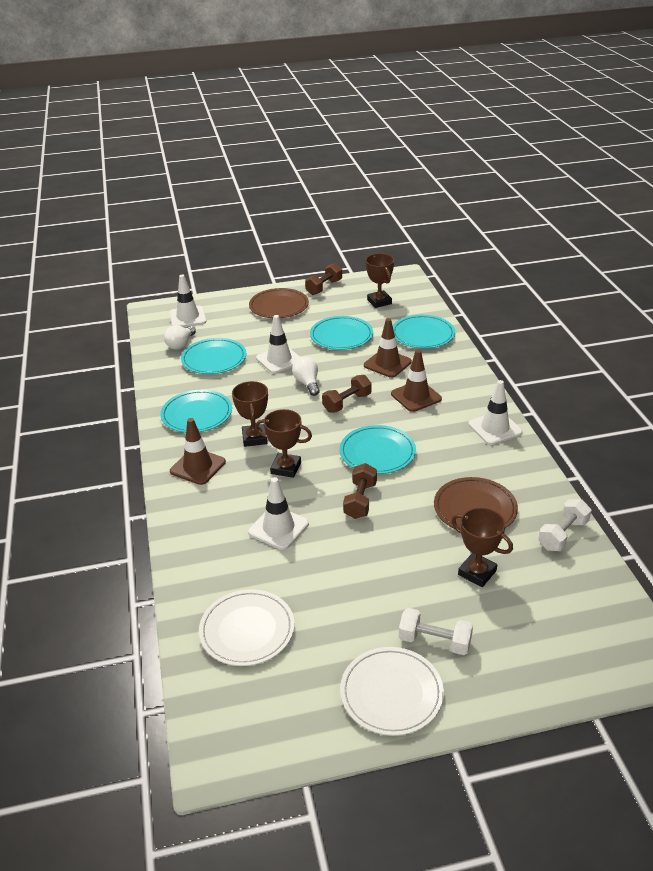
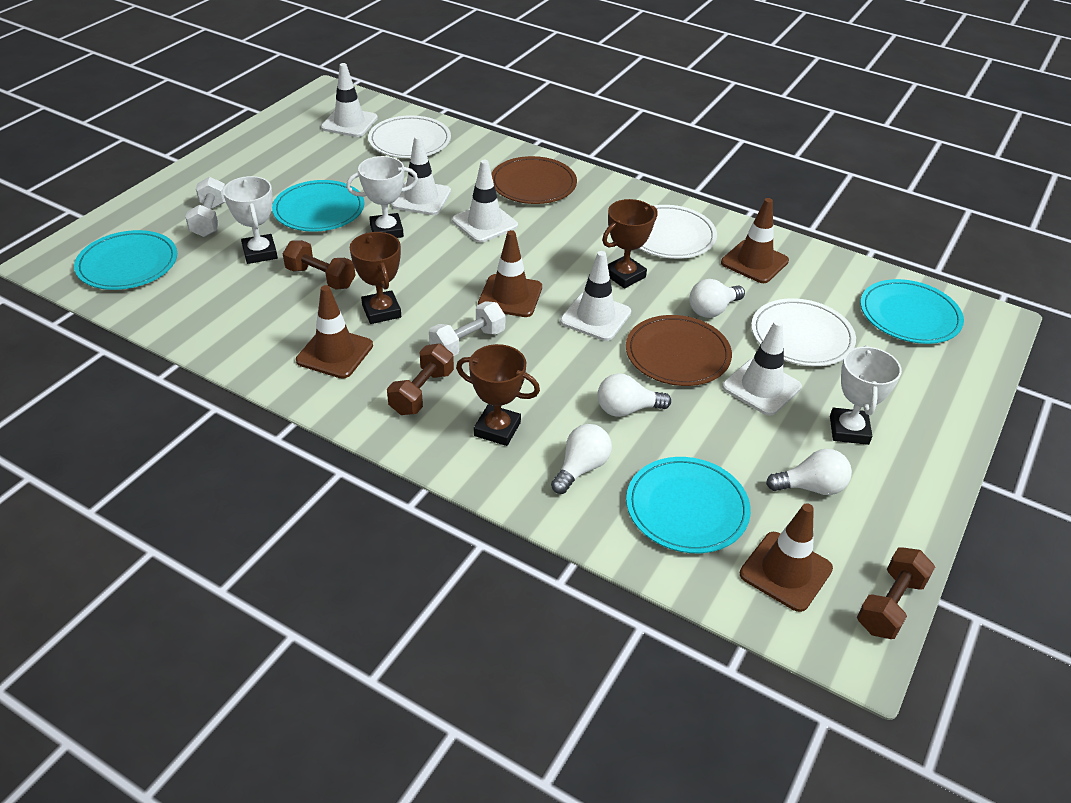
brown traffic cone: 3 -> 4
brown trophy: 4 -> 3
turquoise plate: 5 -> 4
white light bulb: 2 -> 4
white plate: 2 -> 3
white traffic cone: 4 -> 5
white trophy: 0 -> 3

